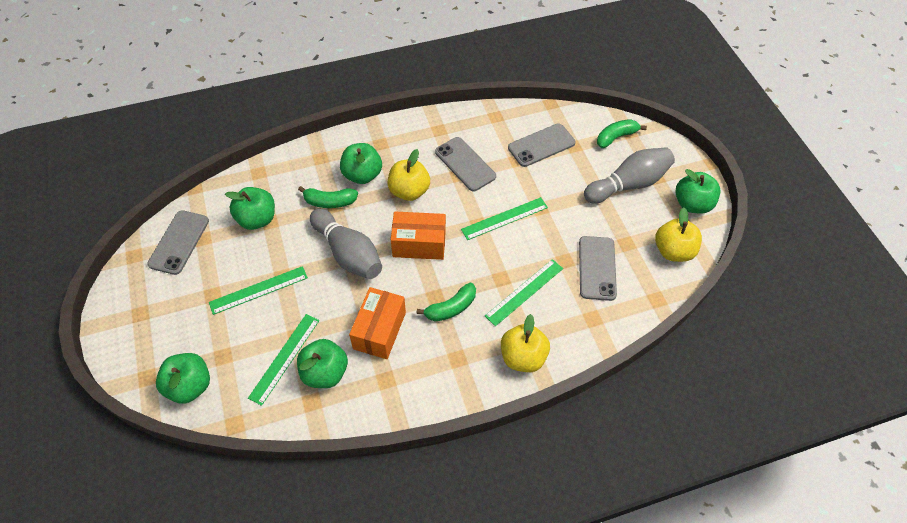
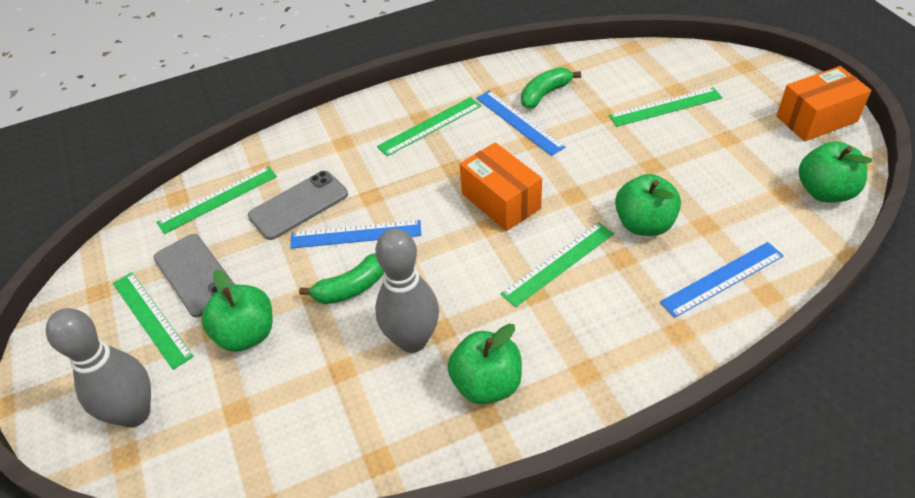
blue ruler: 0 -> 3
green apple: 5 -> 4
green banana: 3 -> 2
green ruler: 4 -> 5
grey phone: 4 -> 2
yellow apple: 3 -> 0

